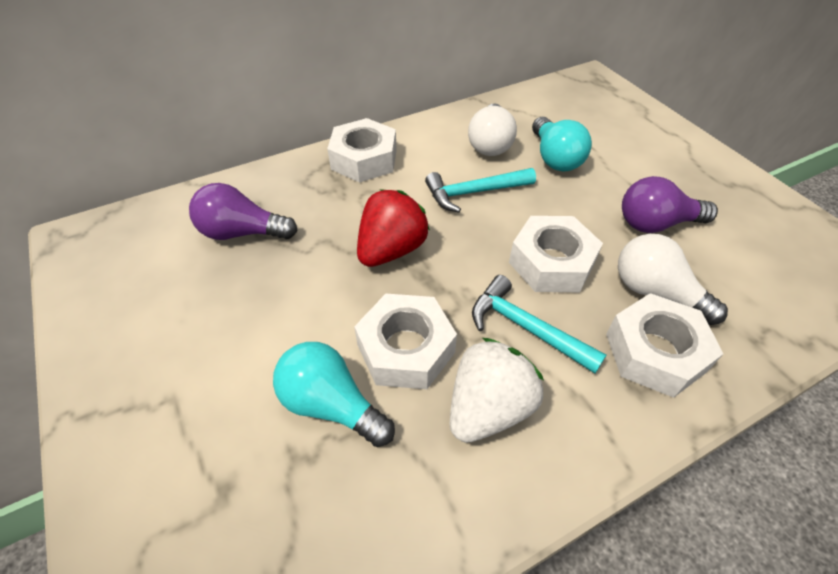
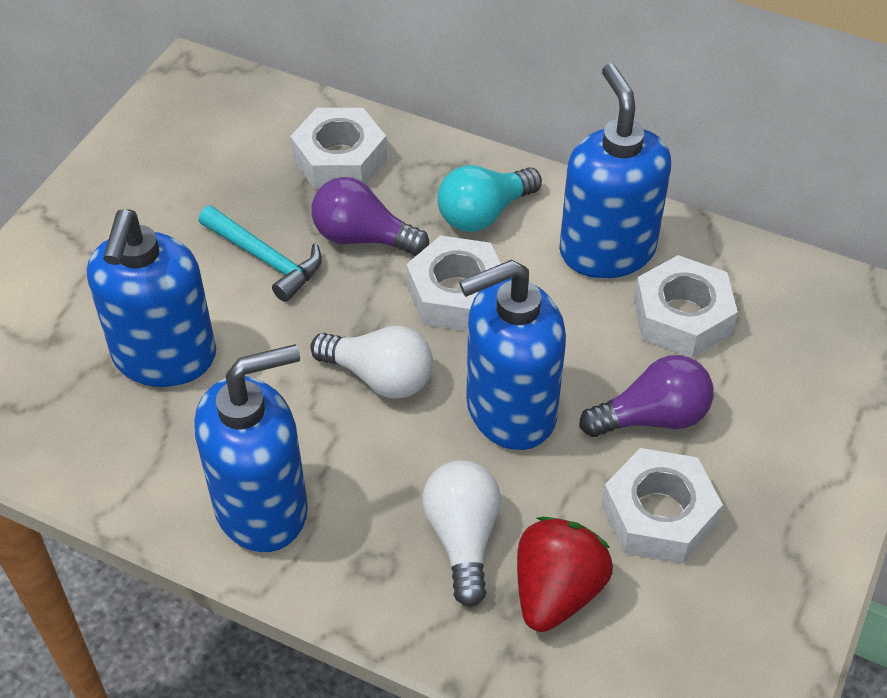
blue soap dispenser: 0 -> 4
turquoise hammer: 2 -> 1
turquoise light bulb: 2 -> 1
white strawberry: 1 -> 0

